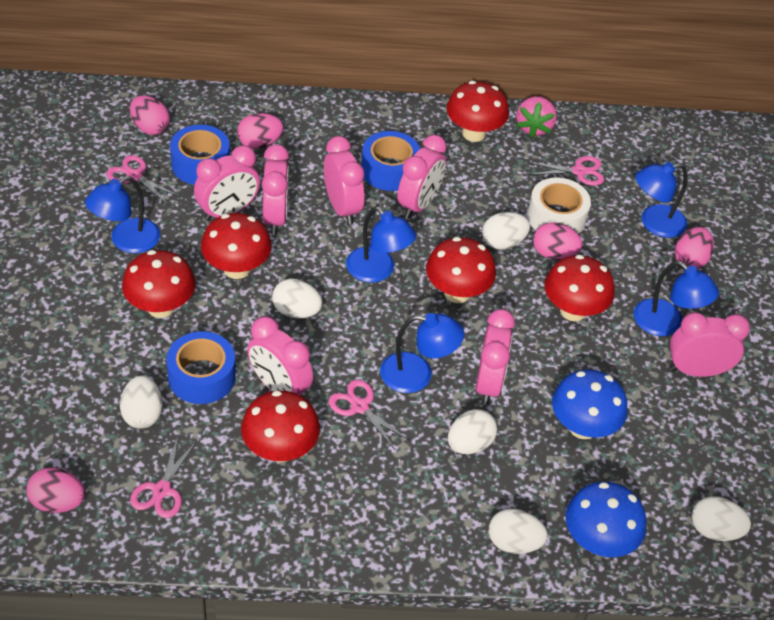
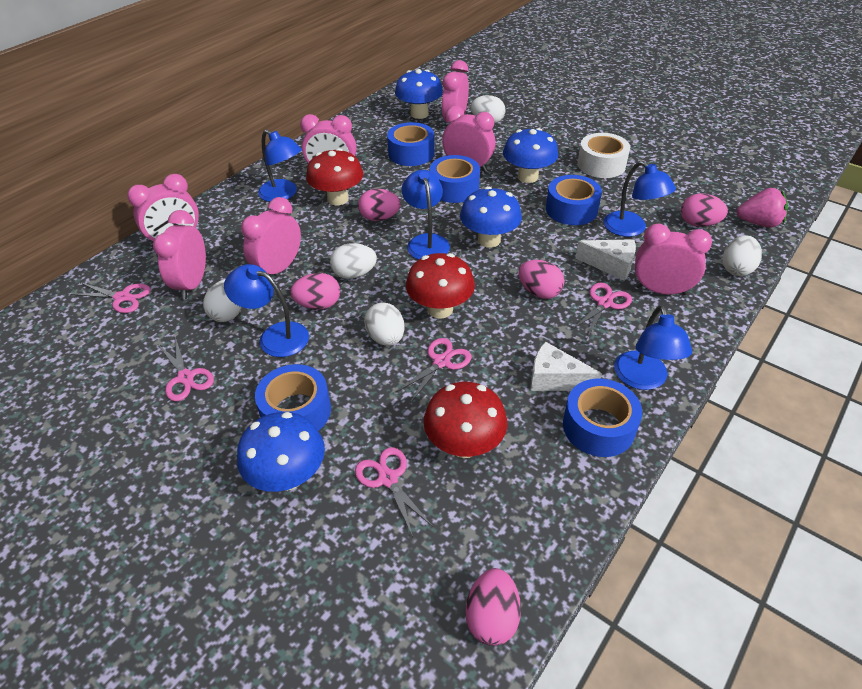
blue mushroom: 2 -> 4
blue tape: 3 -> 5
pink scissors: 4 -> 5
red mushroom: 6 -> 3
white cheese: 0 -> 2
white egg: 6 -> 5

